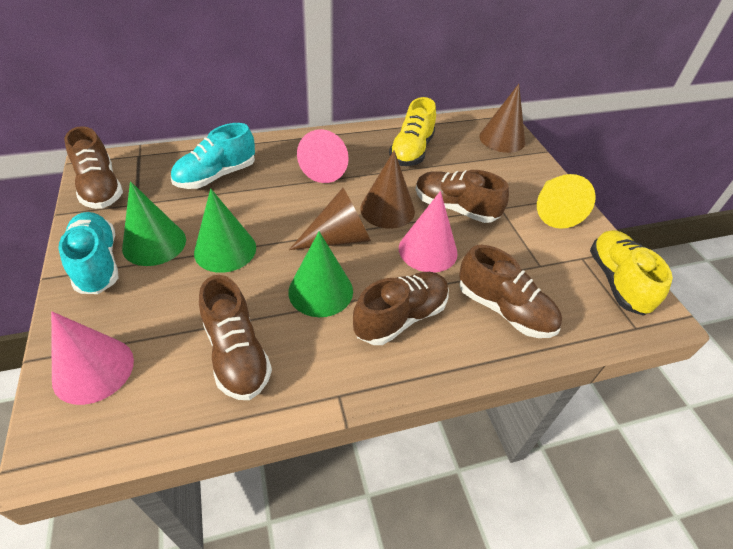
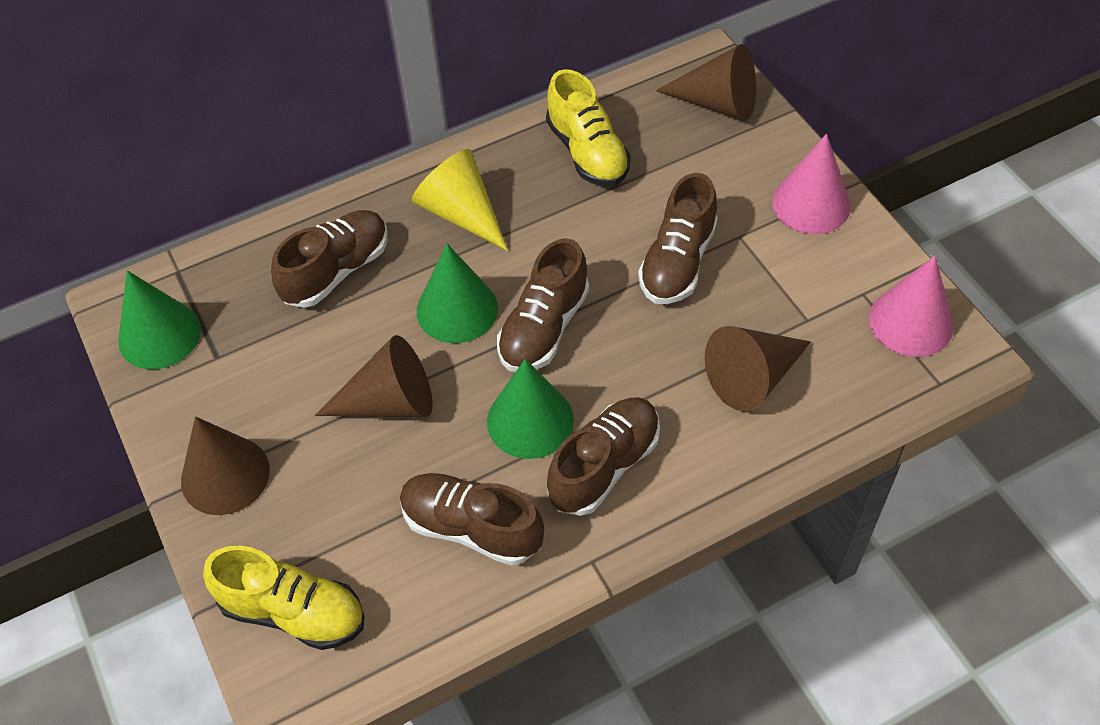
brown cone: 3 -> 4
pink cone: 3 -> 2
turquoise shoe: 2 -> 0

